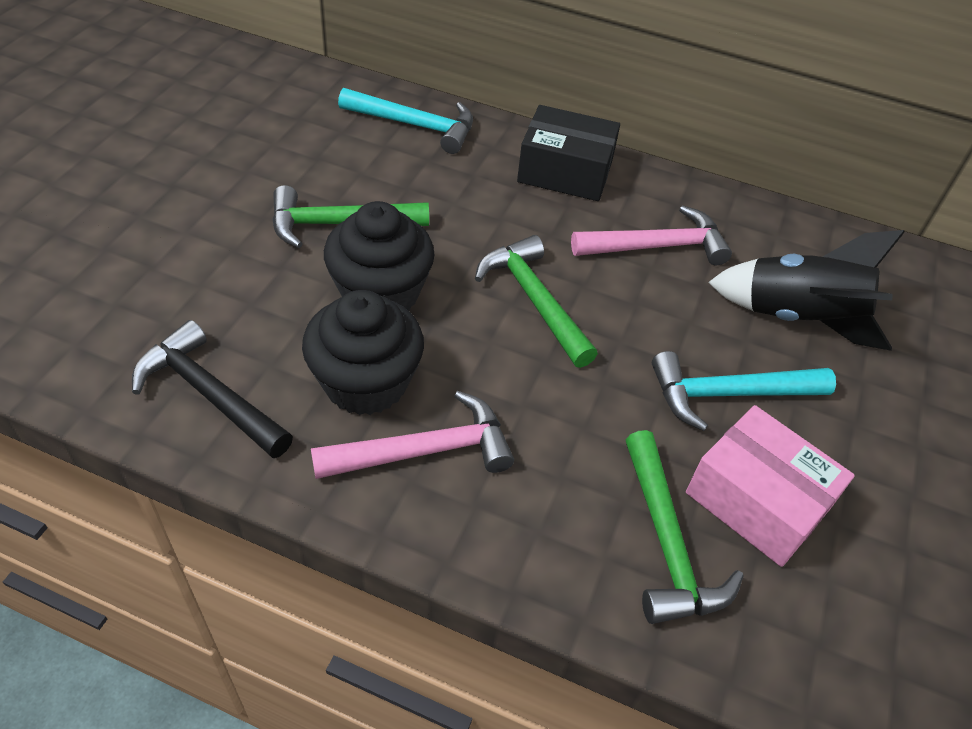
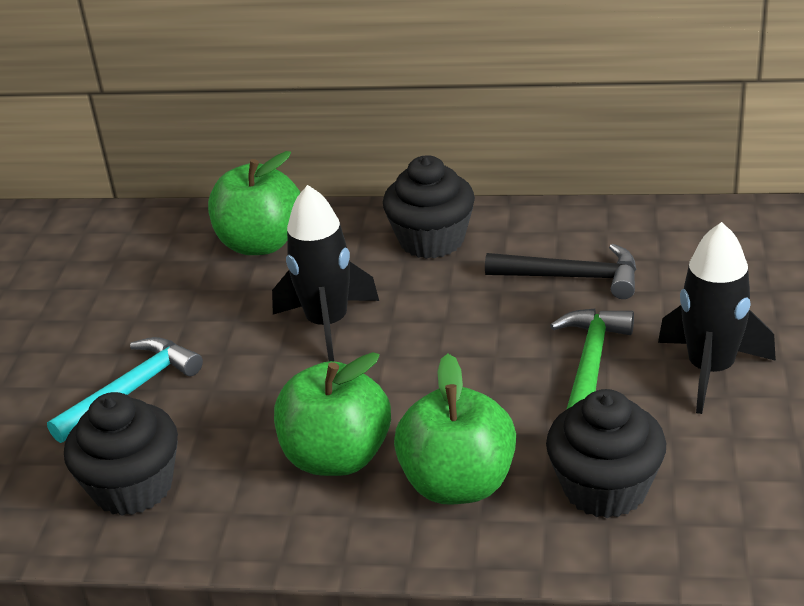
black box: 1 -> 0
black cupcake: 2 -> 3
black rocket: 1 -> 2
green apple: 0 -> 3
green hammer: 3 -> 1
pink box: 1 -> 0
pink hammer: 2 -> 0
turquoise hammer: 2 -> 1

